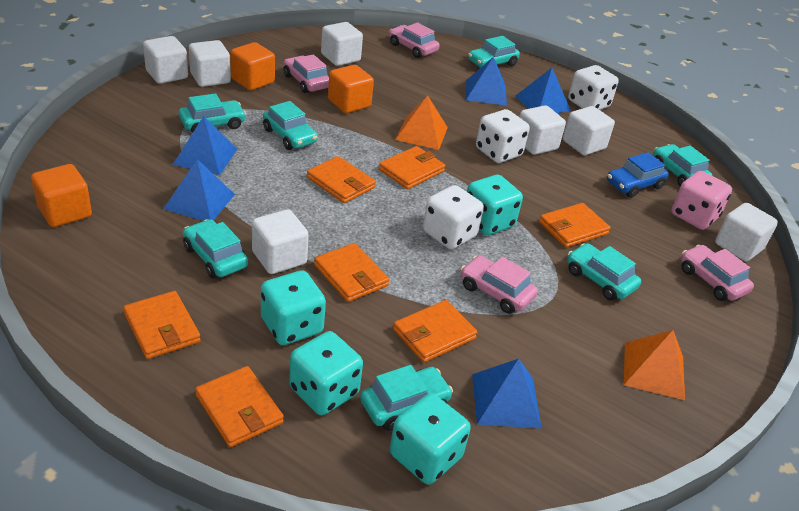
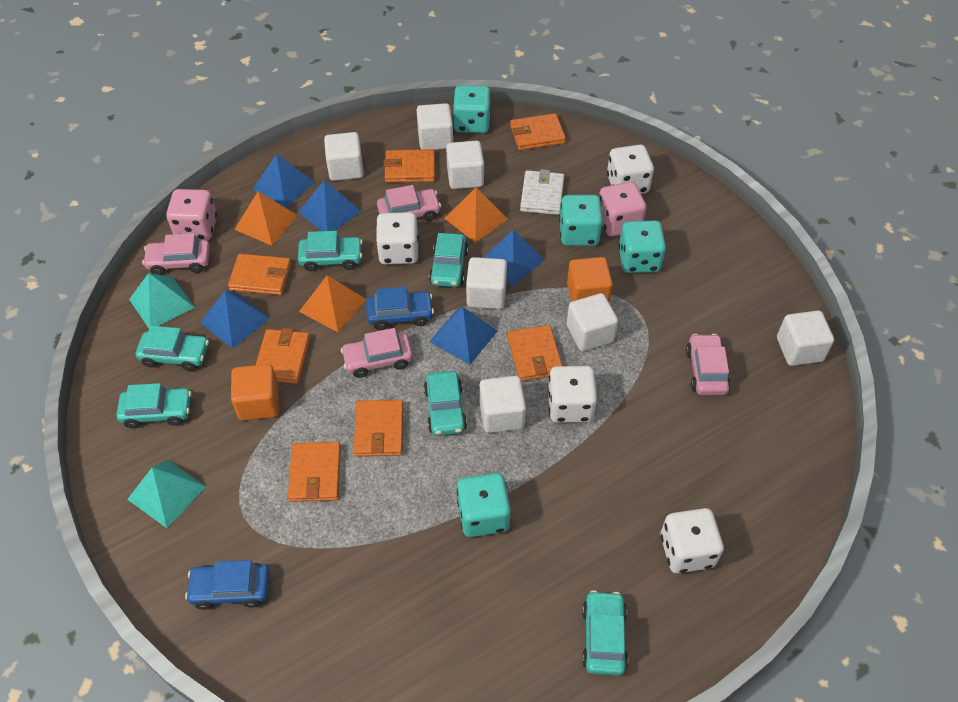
blue car: 1 -> 2
orange cube: 3 -> 2
orange pyramid: 2 -> 3
pink dice: 1 -> 2
turquoise car: 7 -> 6
turquoise pyramid: 0 -> 2
white dice: 3 -> 4
white wallet: 0 -> 1

